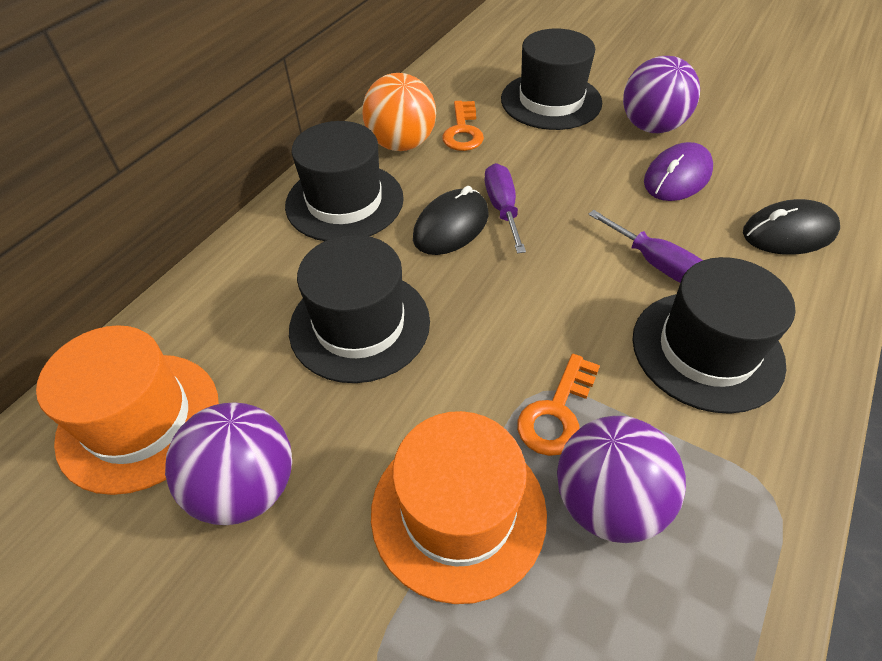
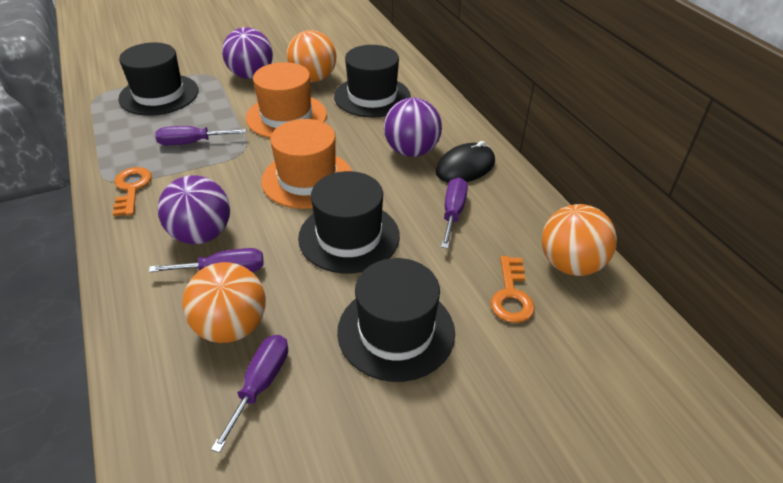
black mouse: 2 -> 1
orange ball: 1 -> 3
purple mouse: 1 -> 0
purple screwdriver: 2 -> 4

